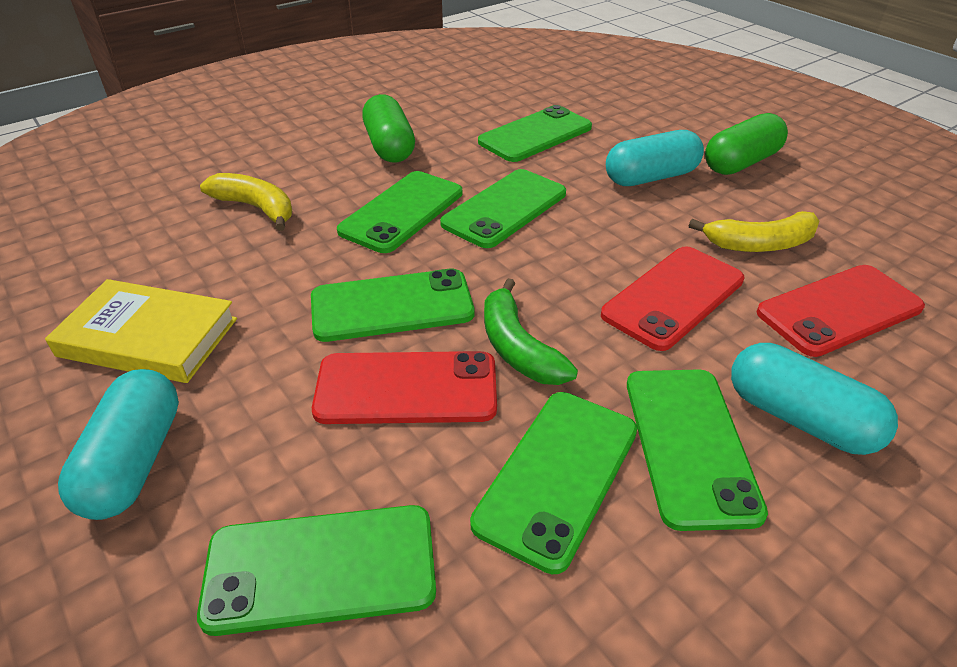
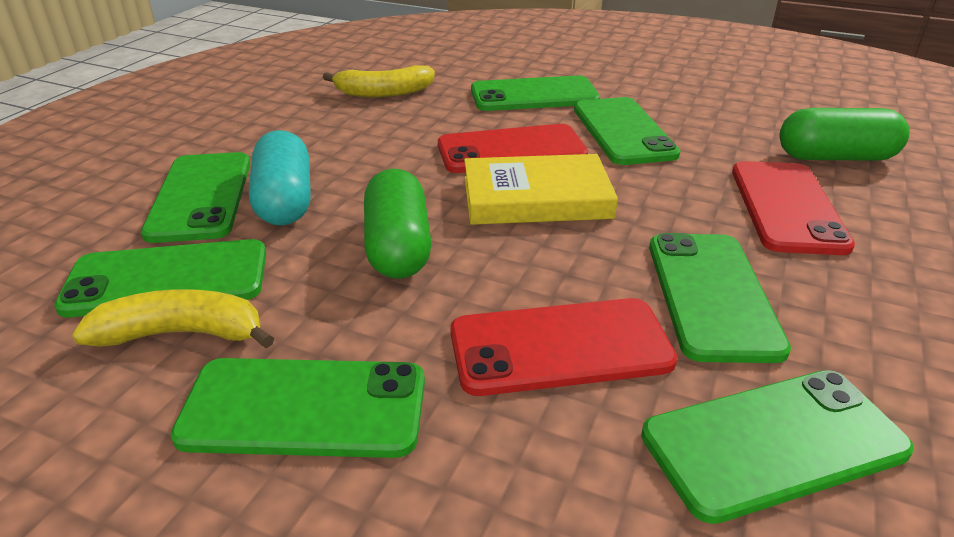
green banana: 1 -> 0
turquoise capsule: 3 -> 1

